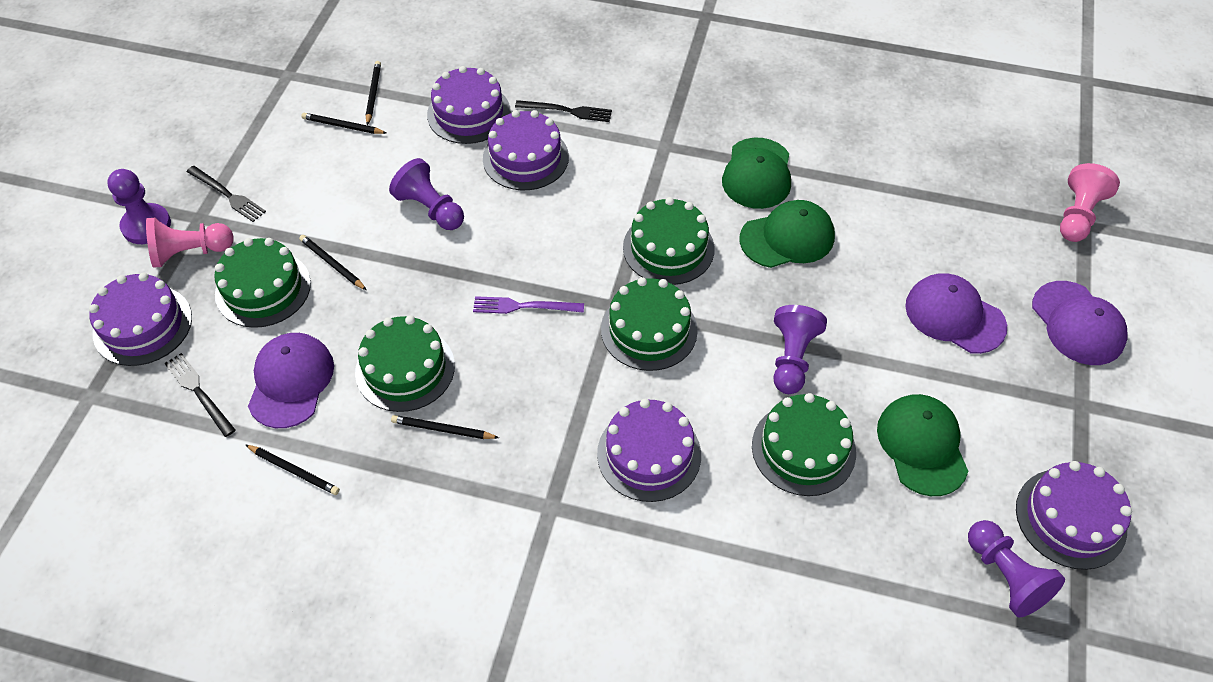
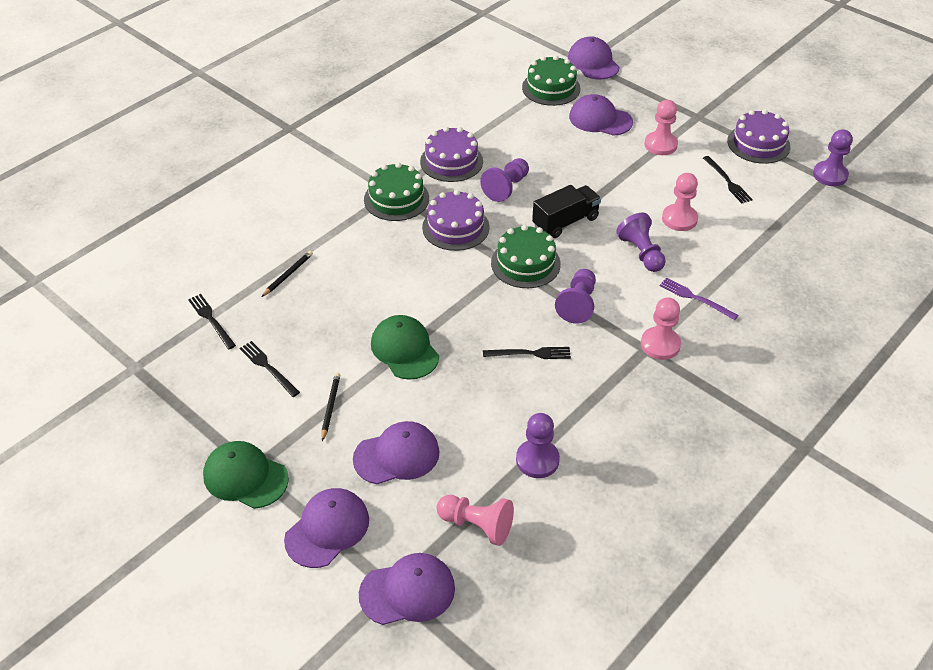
black fork: 3 -> 4
black pencil: 5 -> 2
black truck: 0 -> 1
green cake: 5 -> 3
green cap: 3 -> 2
pink pawn: 2 -> 4
purple cake: 5 -> 3
purple cap: 3 -> 5
purple pawn: 4 -> 5

